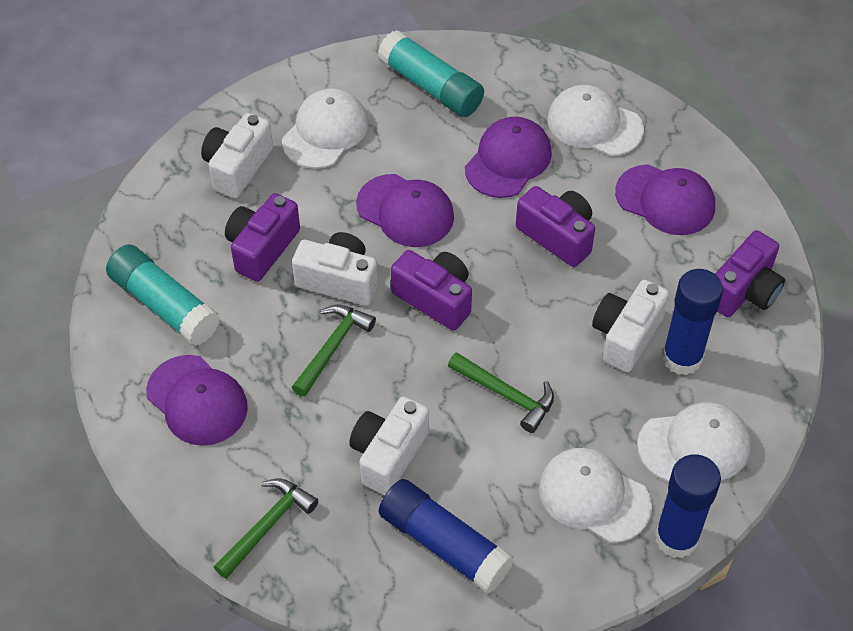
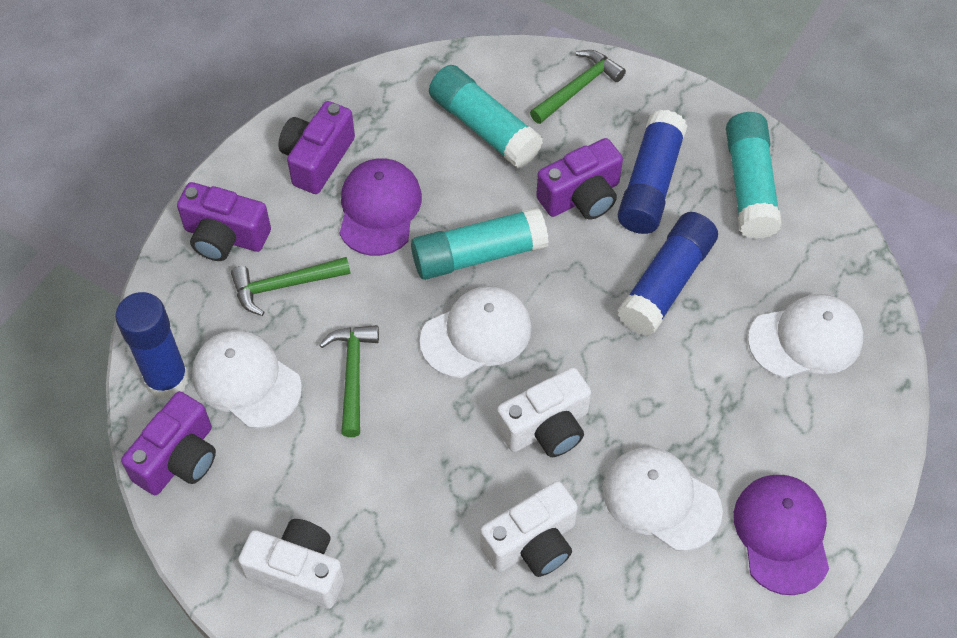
purple cap: 4 -> 2
turquoise glue stick: 2 -> 3
white camera: 4 -> 3

